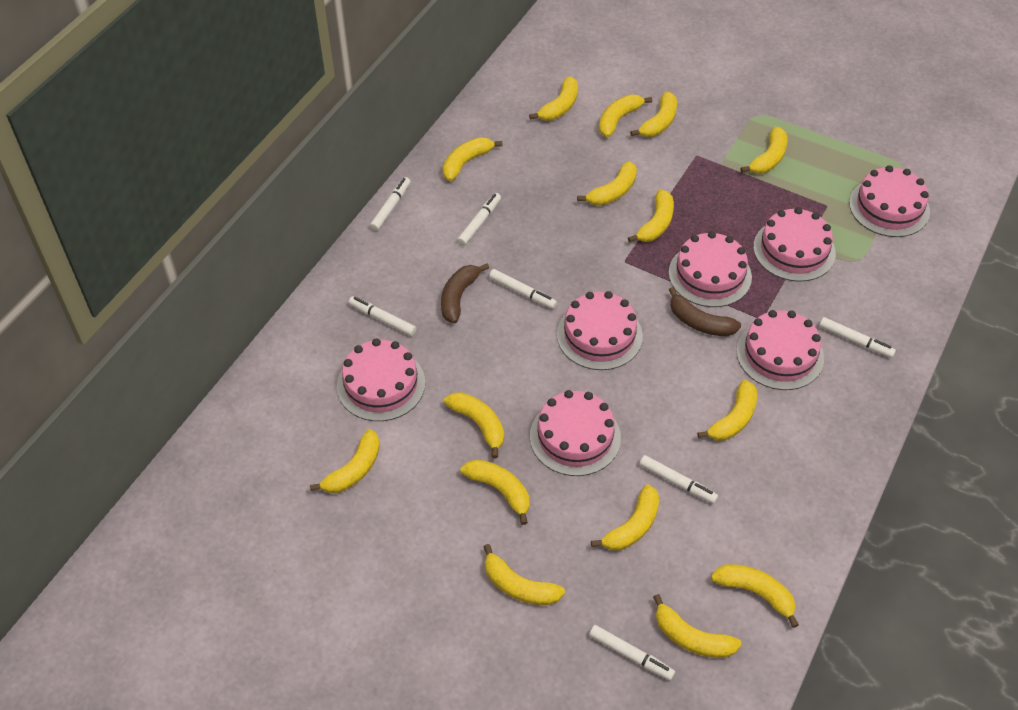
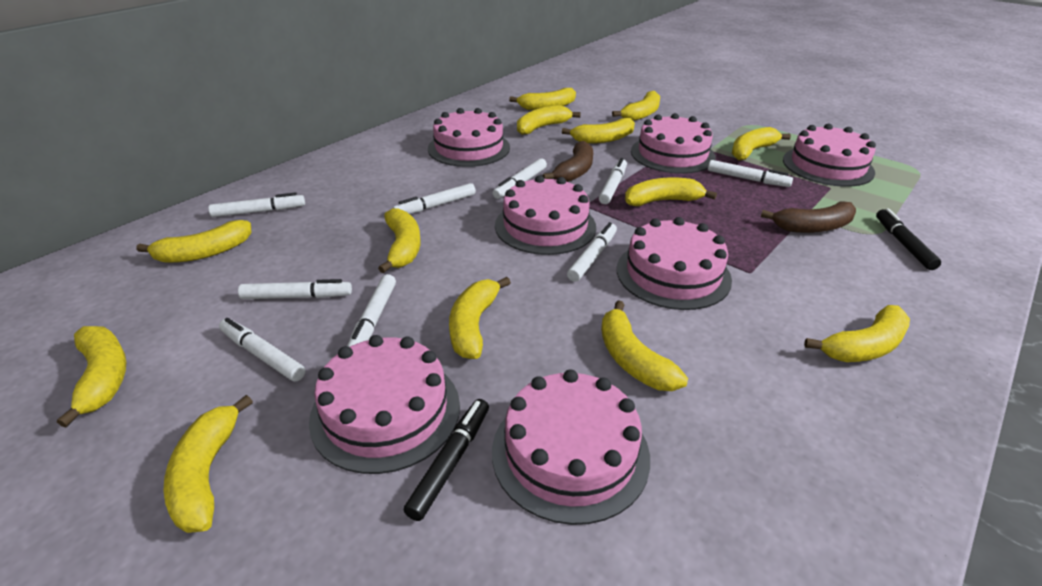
black marker: 0 -> 2
white marker: 7 -> 9
yellow banana: 15 -> 13

